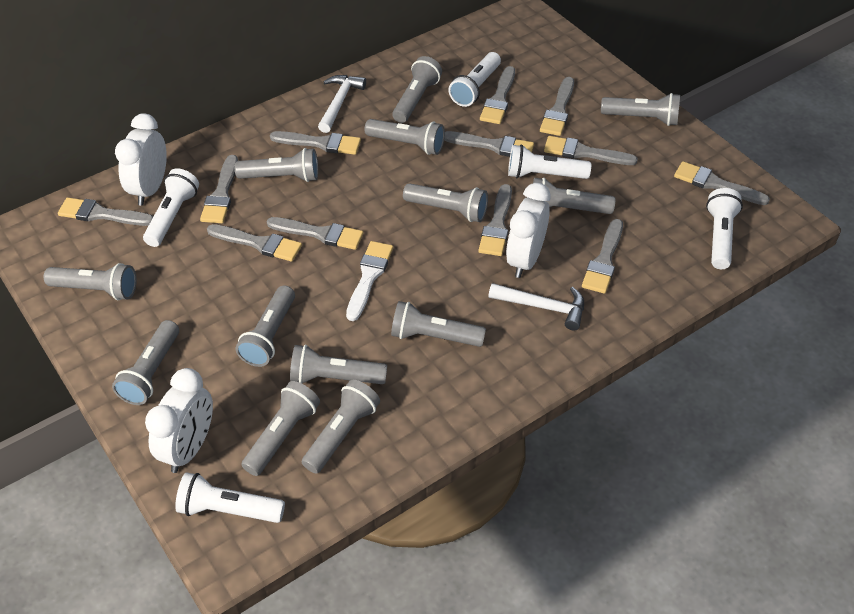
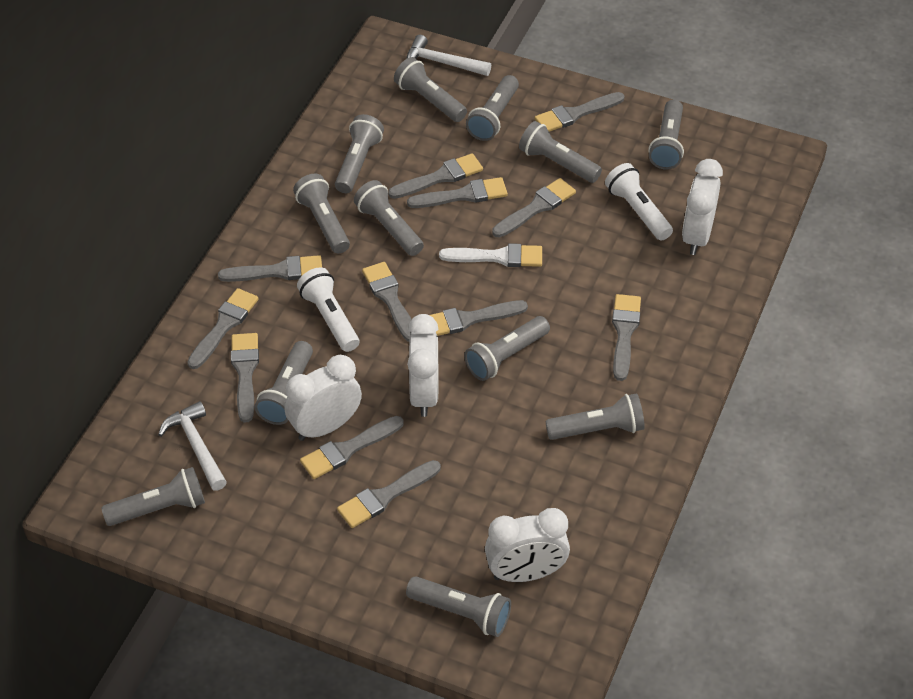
grey flashlight: 13 -> 12
white clock: 3 -> 4
white flashlight: 5 -> 2

